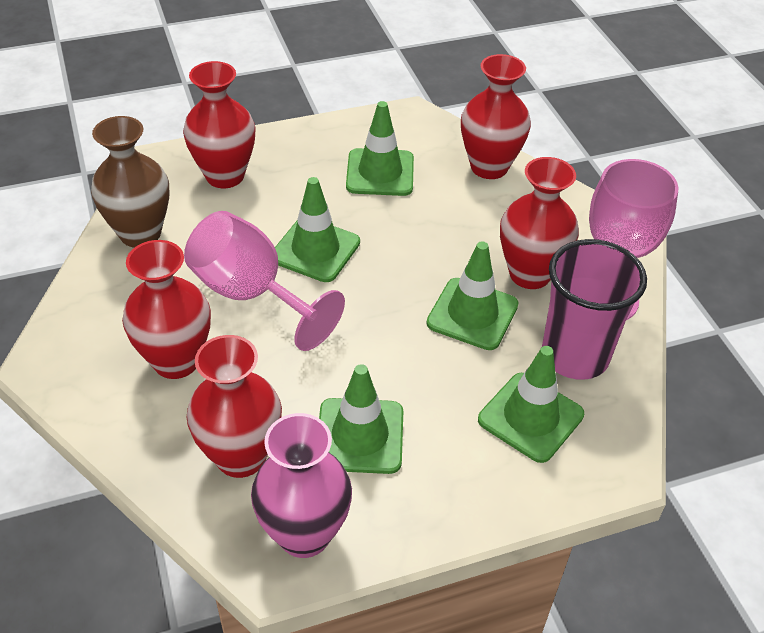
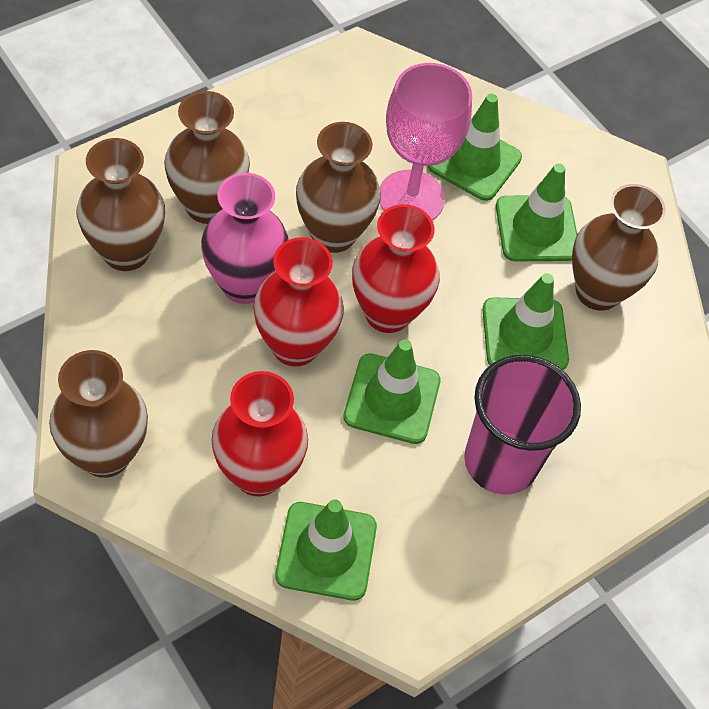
brown vase: 1 -> 5
pink goblet: 2 -> 1
red vase: 5 -> 3

